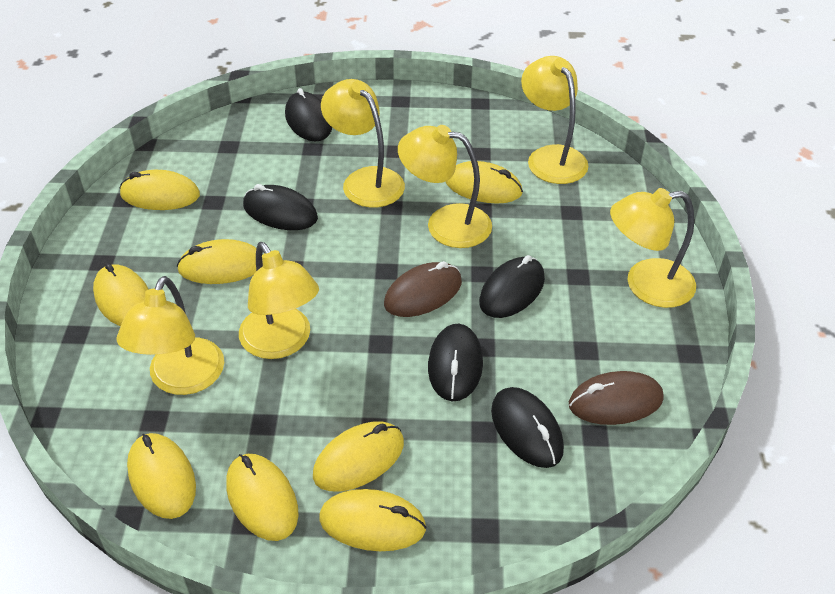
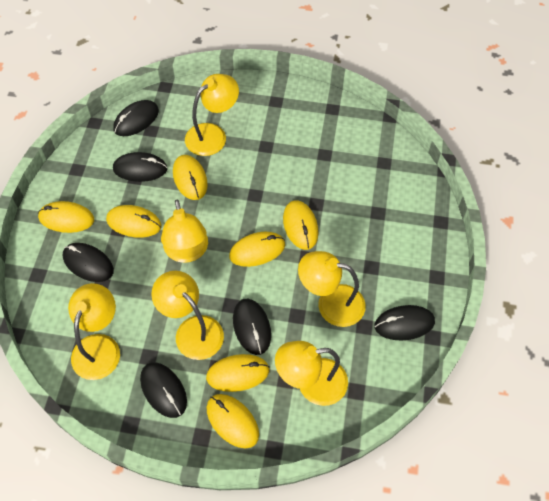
black mouse: 5 -> 6
brown mouse: 2 -> 0
yellow mouse: 8 -> 7

